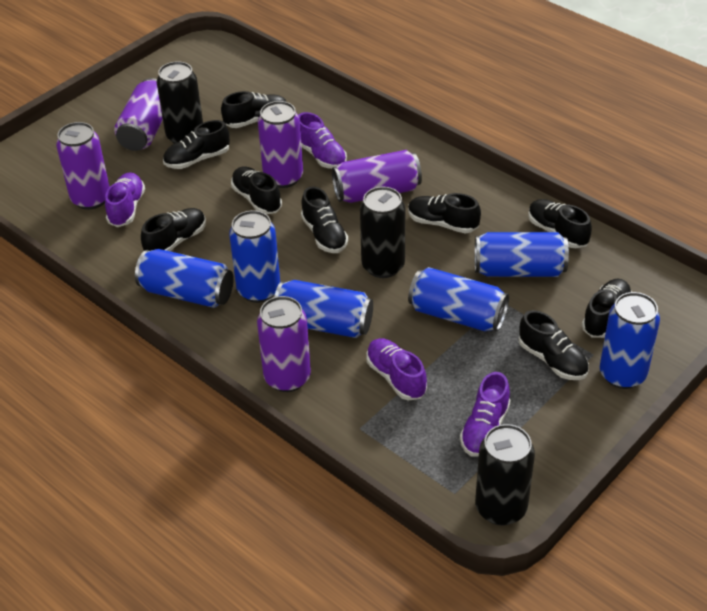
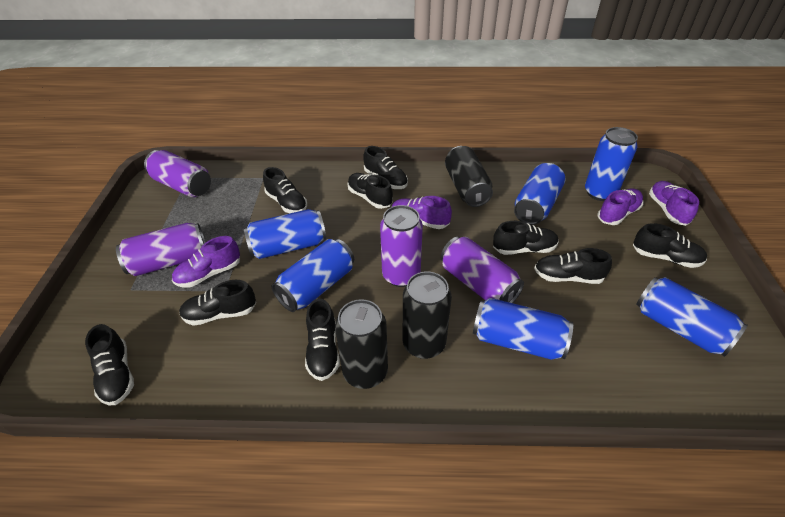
purple can: 5 -> 4

